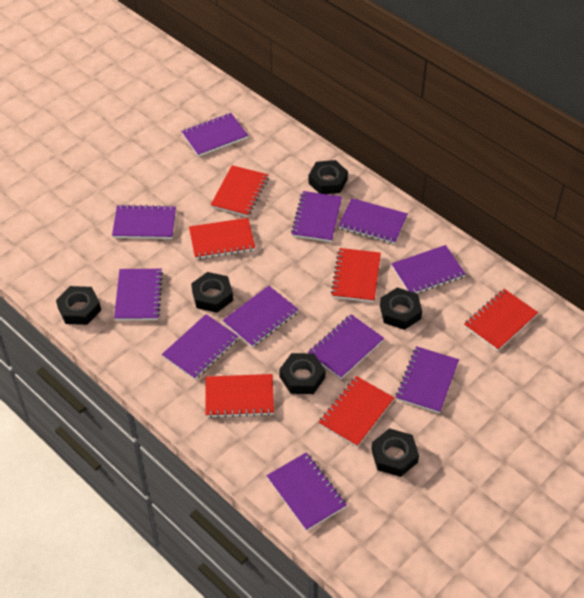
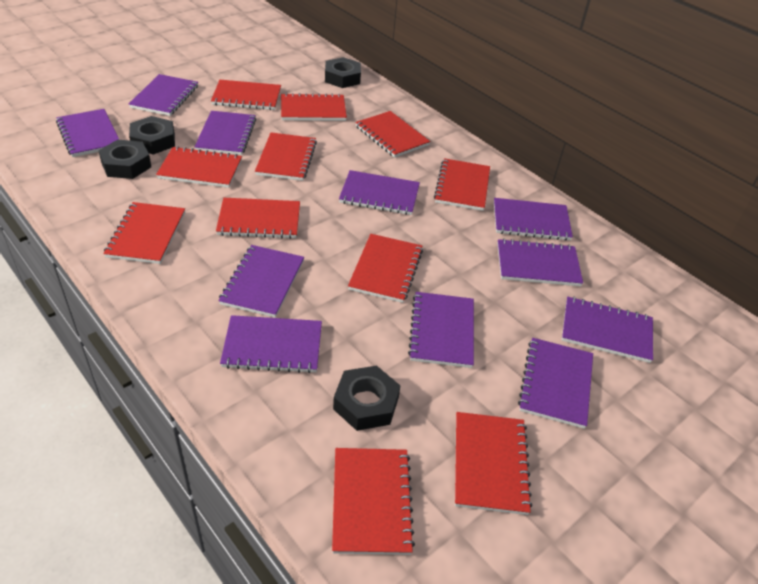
black nut: 6 -> 4
red notebook: 6 -> 11

